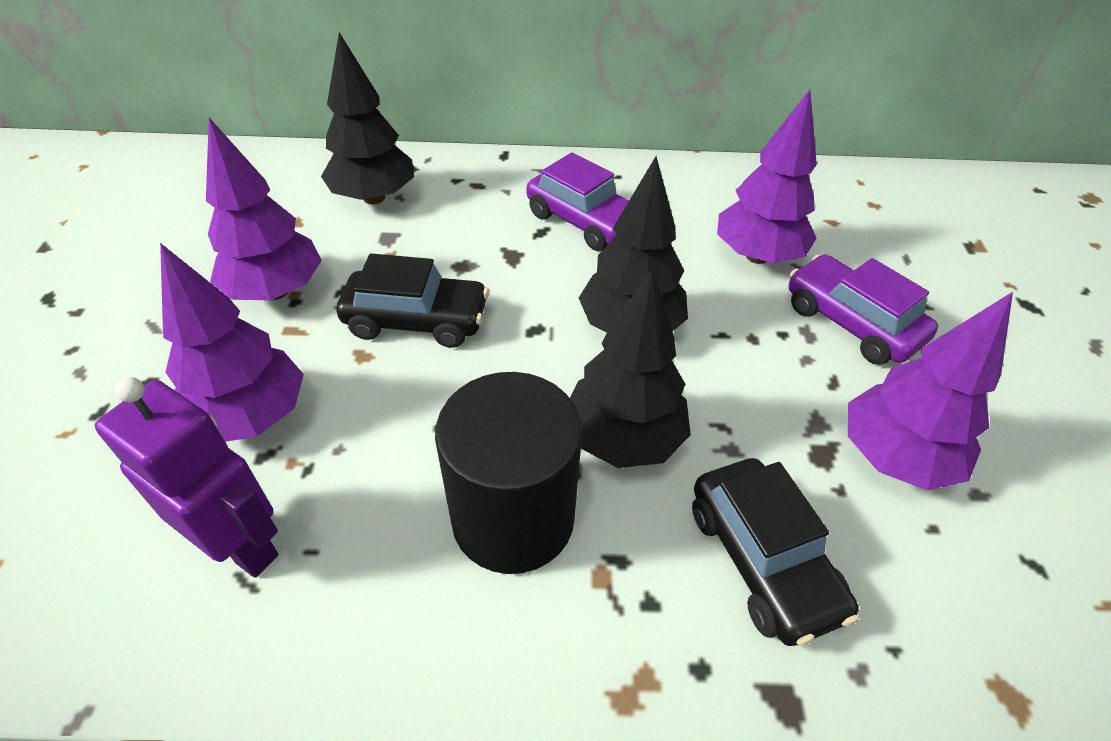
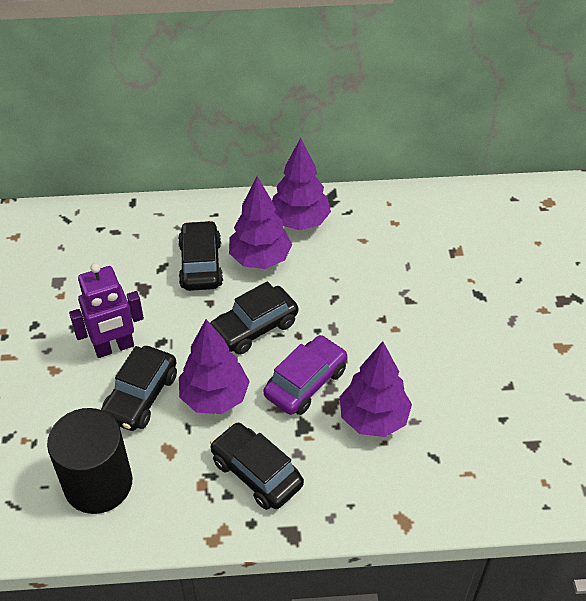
black car: 2 -> 4
black tree: 3 -> 0
purple car: 2 -> 1

